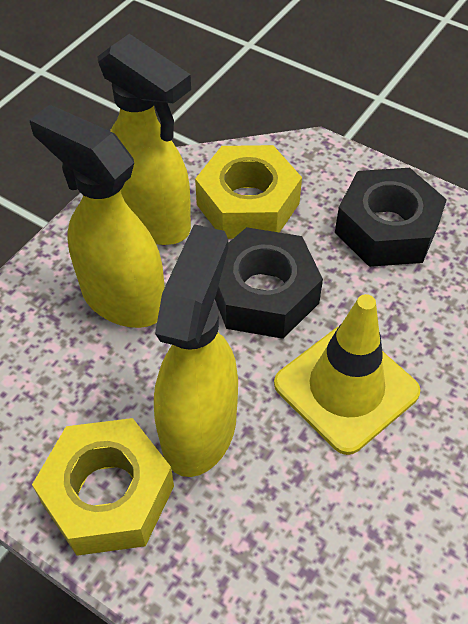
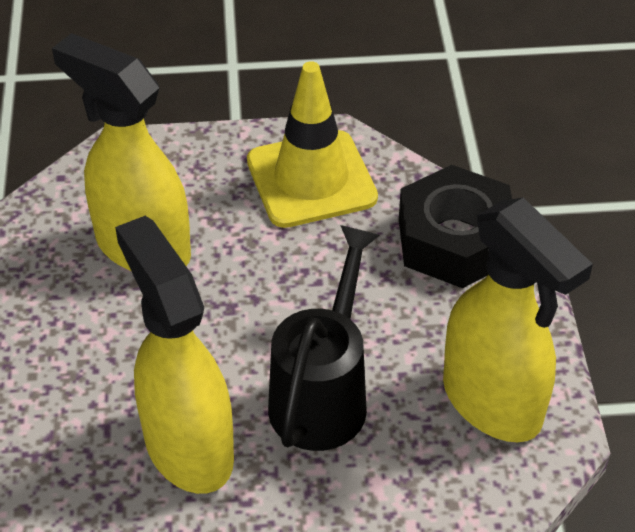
black nut: 2 -> 1
black watering can: 0 -> 1
yellow nut: 2 -> 0

